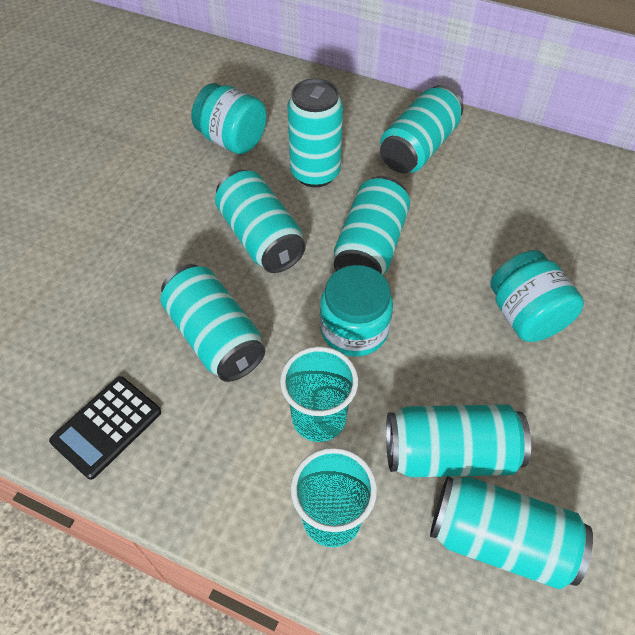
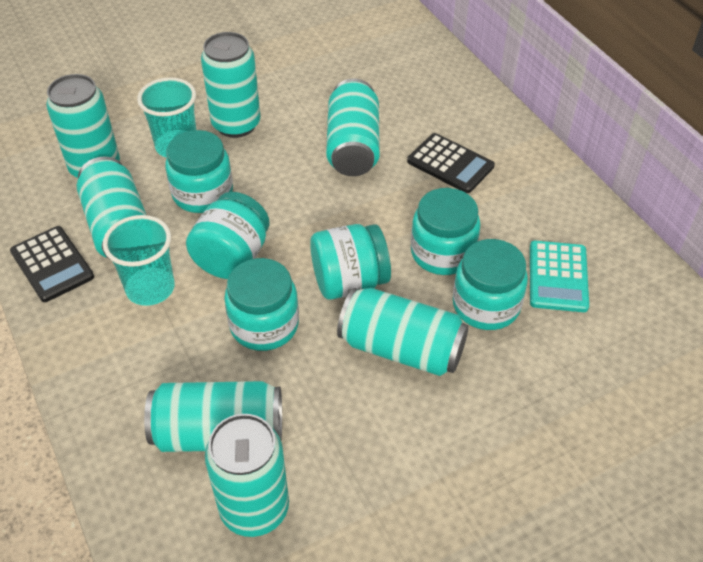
black calculator: 1 -> 2
turquoise calculator: 0 -> 1
turquoise jar: 3 -> 6

